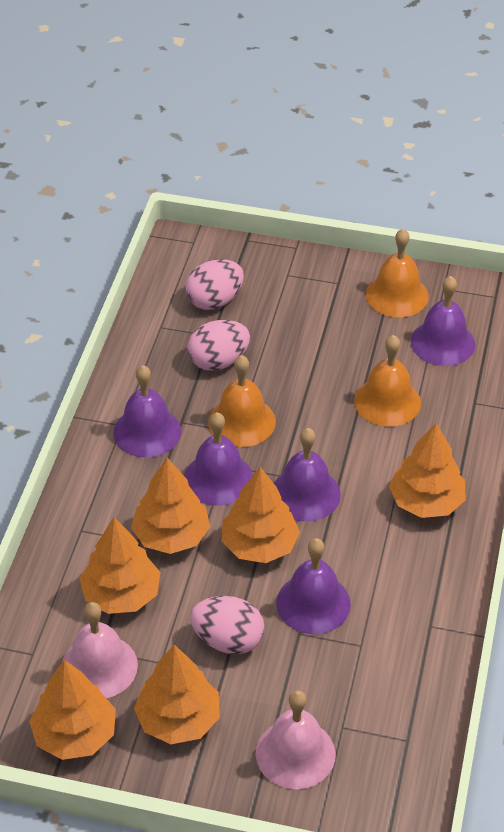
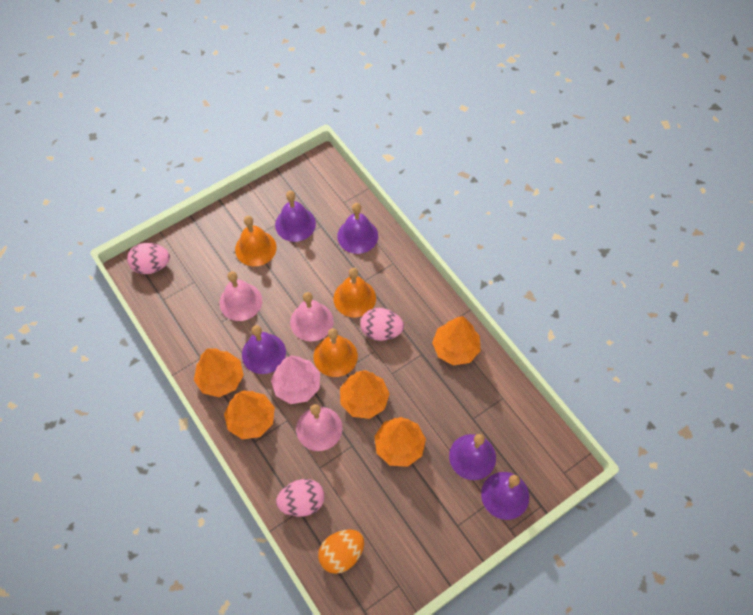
orange egg: 0 -> 1
orange tree: 6 -> 5
pink bell: 2 -> 3
pink tree: 0 -> 1

